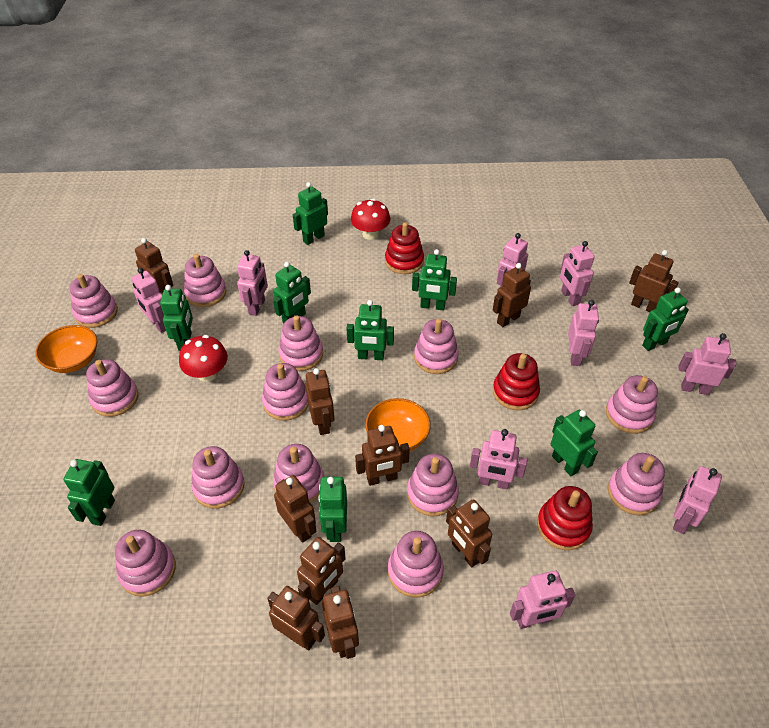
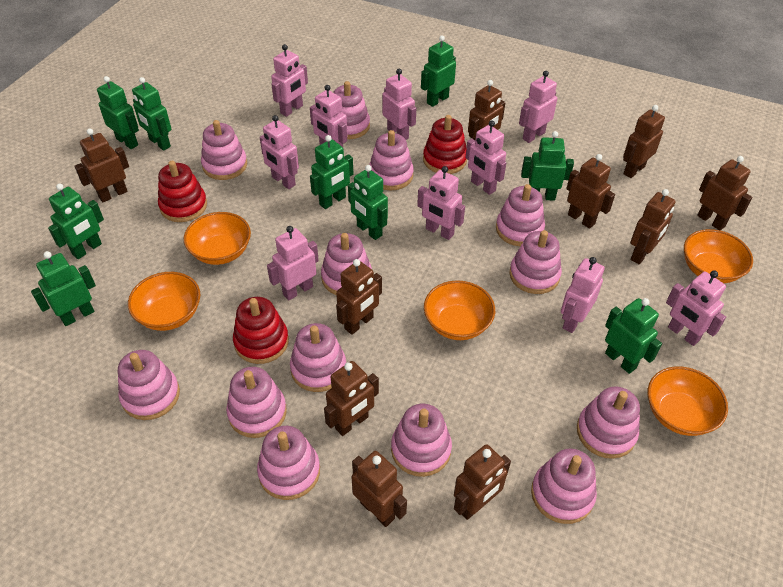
orange bowl: 2 -> 5
pink robot: 9 -> 10
red mushroom: 2 -> 0

